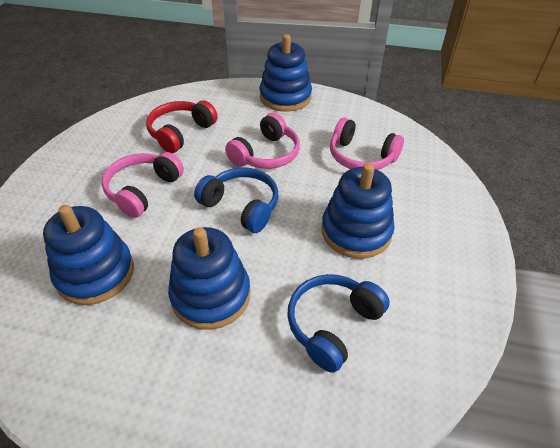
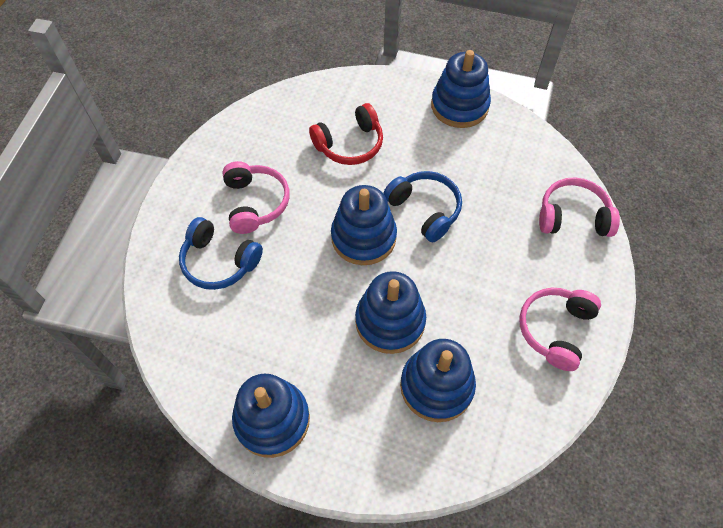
blue stacking toy: 4 -> 5

